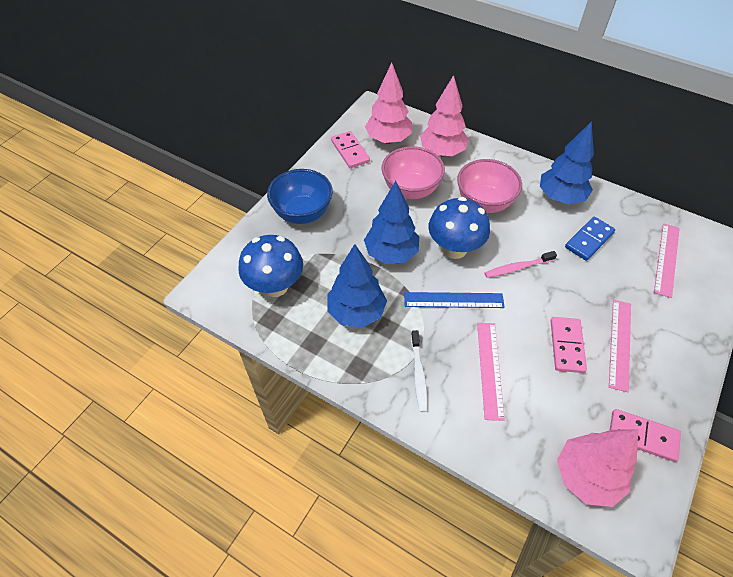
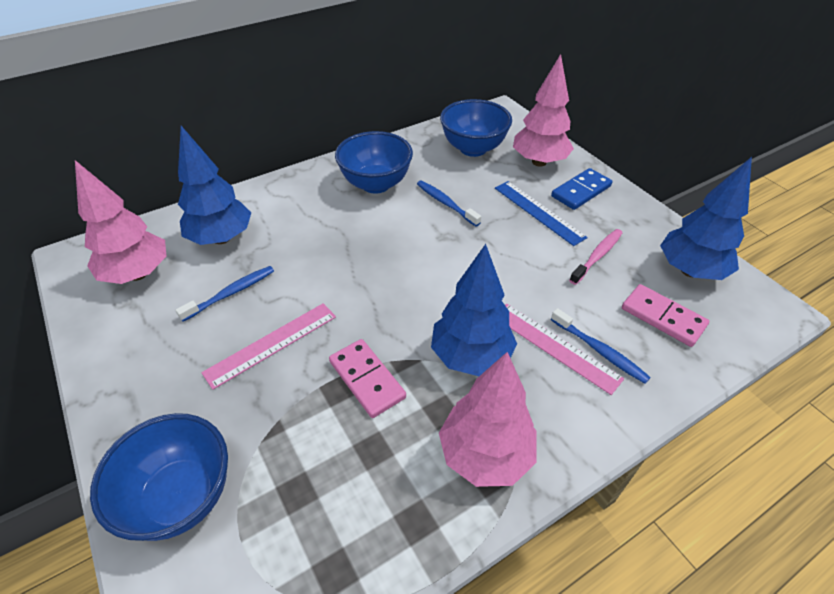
blue bowl: 1 -> 3
blue mushroom: 2 -> 0
blue toothbrush: 0 -> 3
pink bowl: 2 -> 0
pink domino: 3 -> 2
pink ruler: 3 -> 2
white toothbrush: 1 -> 0

